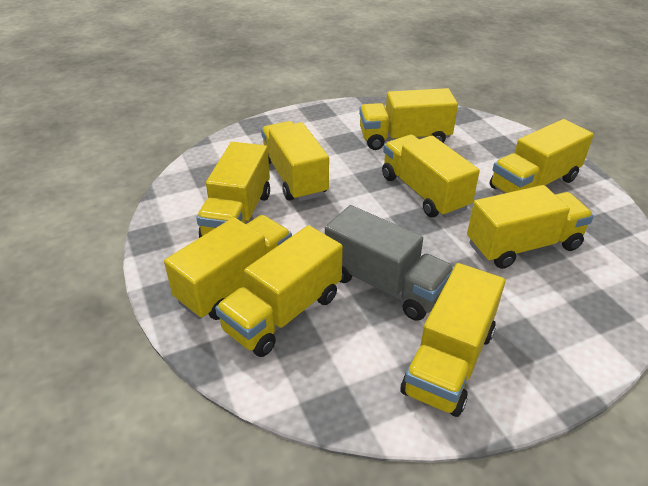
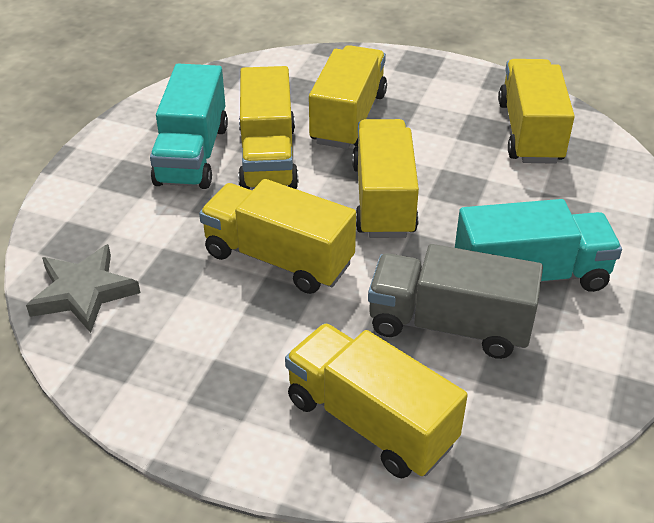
grey star: 0 -> 1
turquoise truck: 0 -> 2
yellow truck: 9 -> 6

